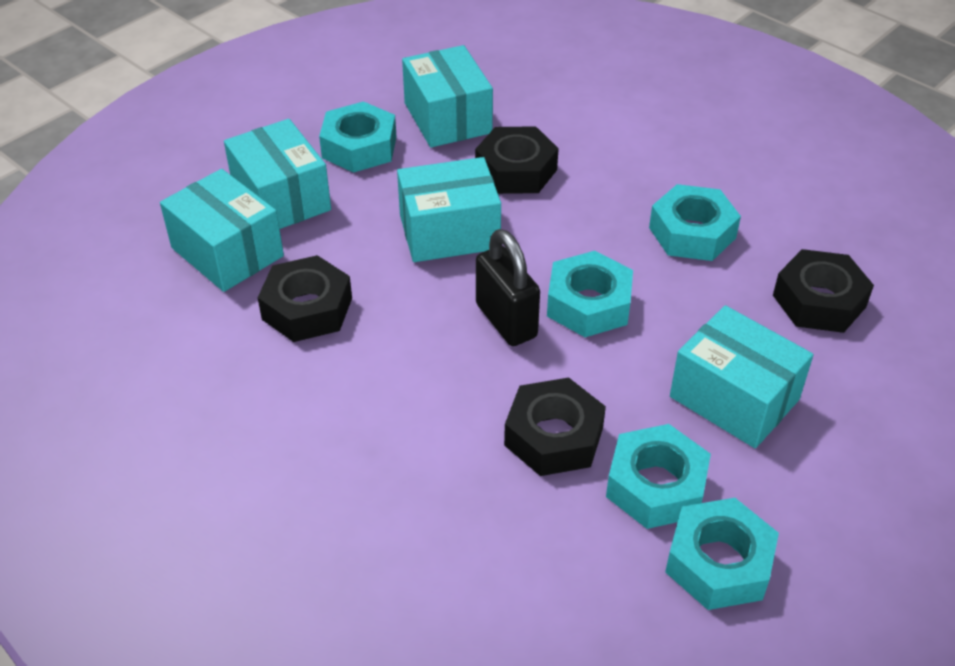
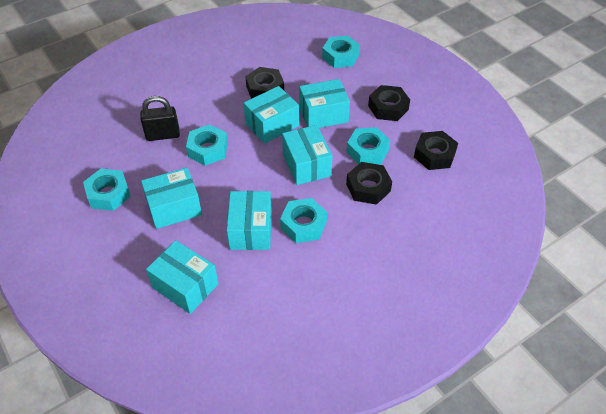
turquoise box: 5 -> 6

